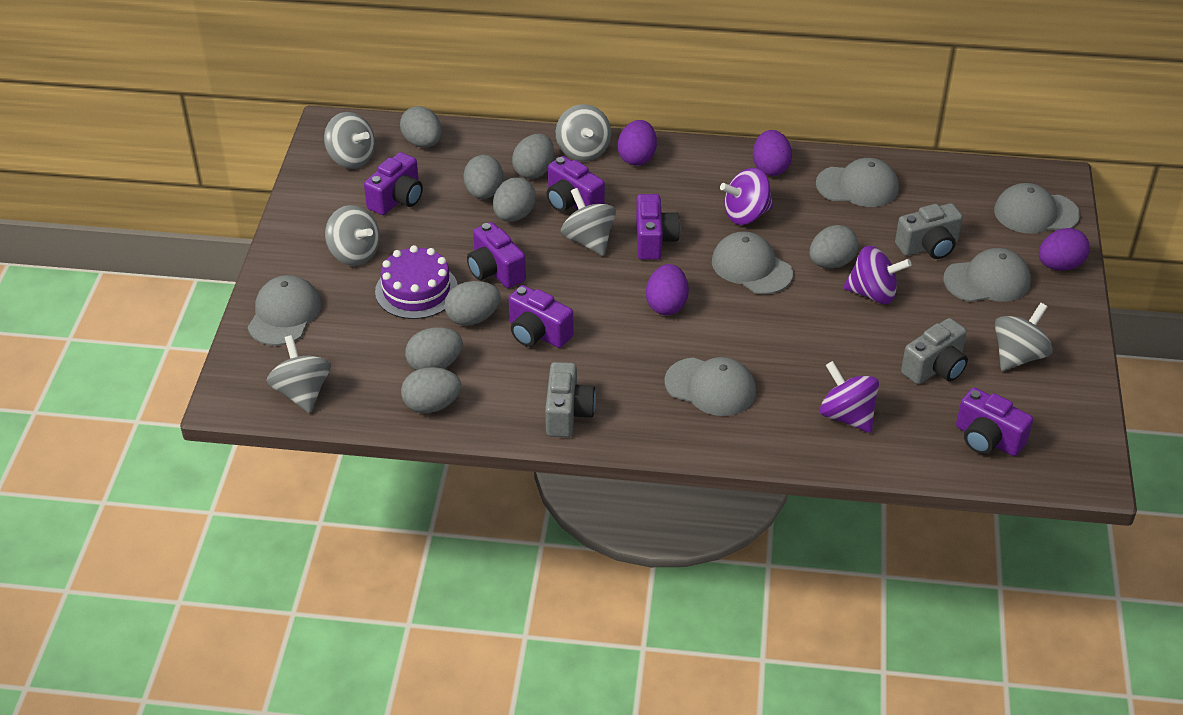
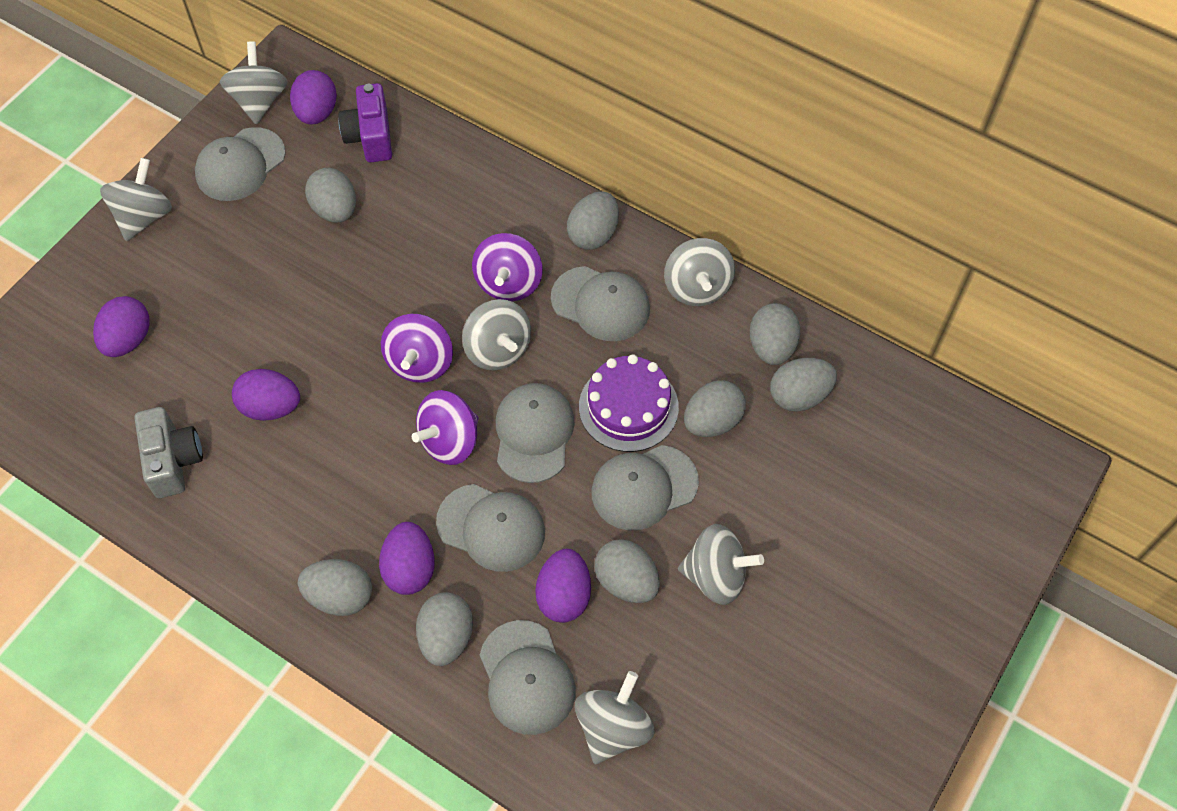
grey camera: 3 -> 1
purple camera: 6 -> 1
purple egg: 4 -> 5

